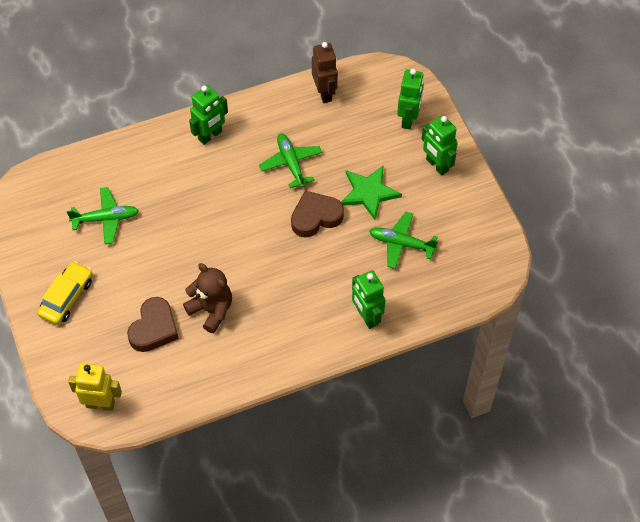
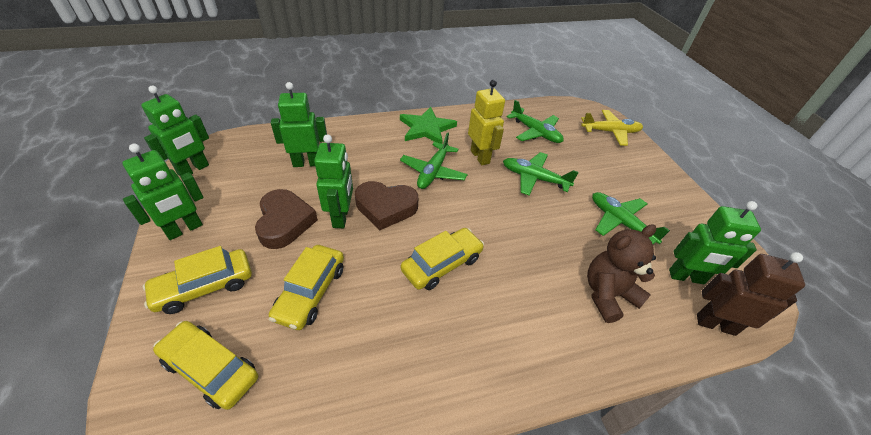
green plane: 3 -> 4
green robot: 4 -> 5
yellow car: 1 -> 4
yellow plane: 0 -> 1

